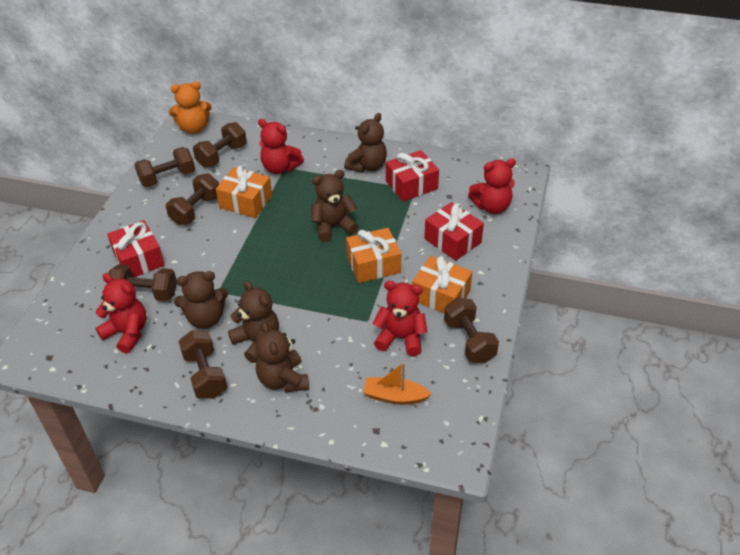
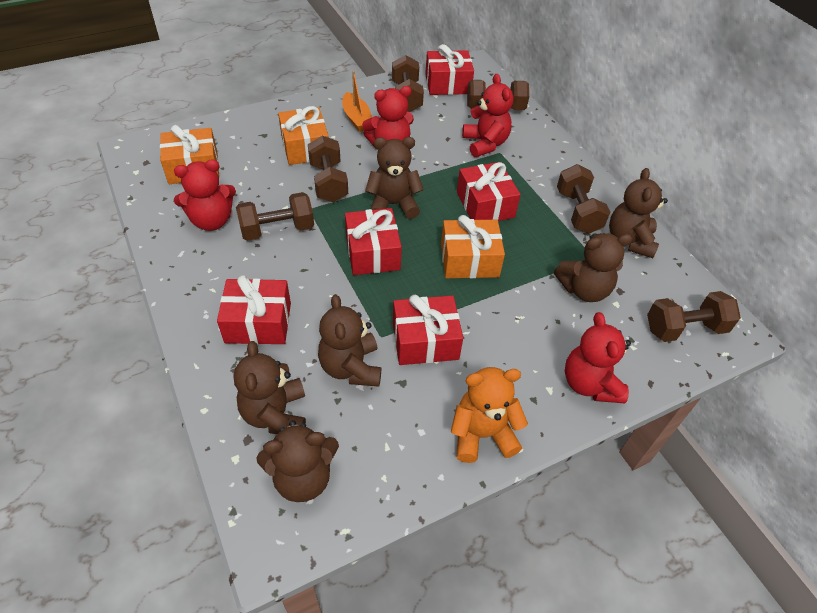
brown teddy bear: 5 -> 6
red gift: 3 -> 5

